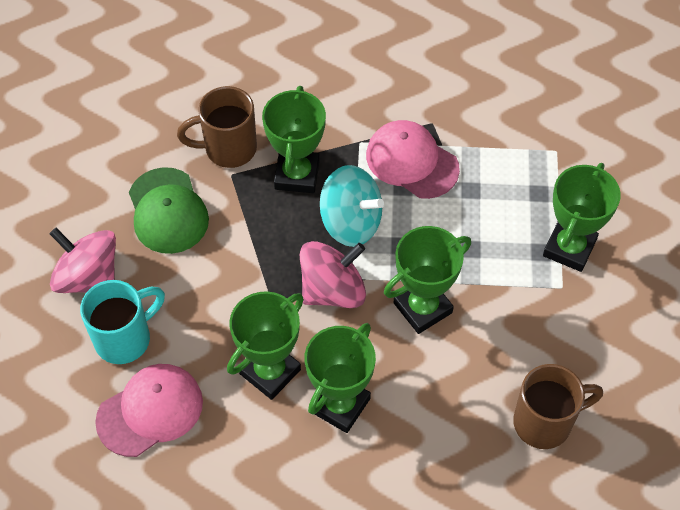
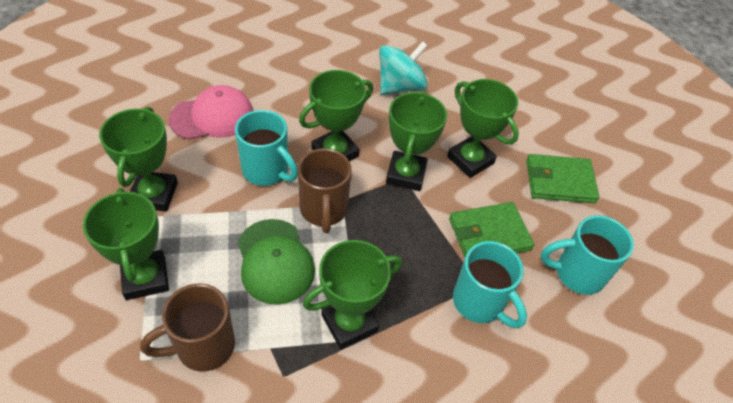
green trophy: 5 -> 6
green wallet: 0 -> 2
pink cap: 2 -> 1
pink spinning top: 2 -> 0
turquoise mug: 1 -> 3

